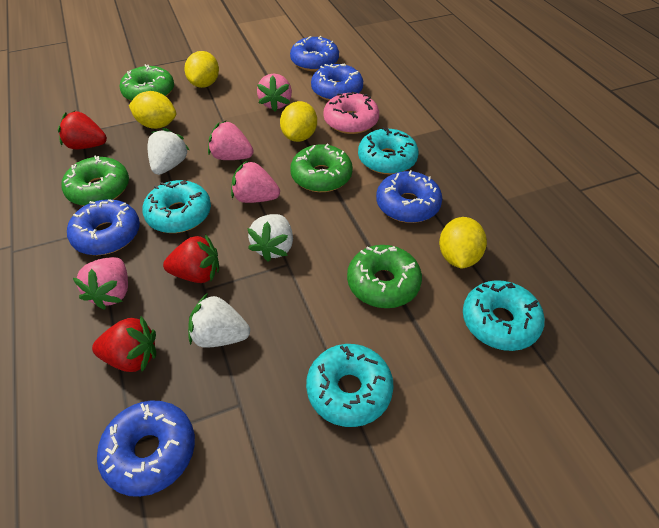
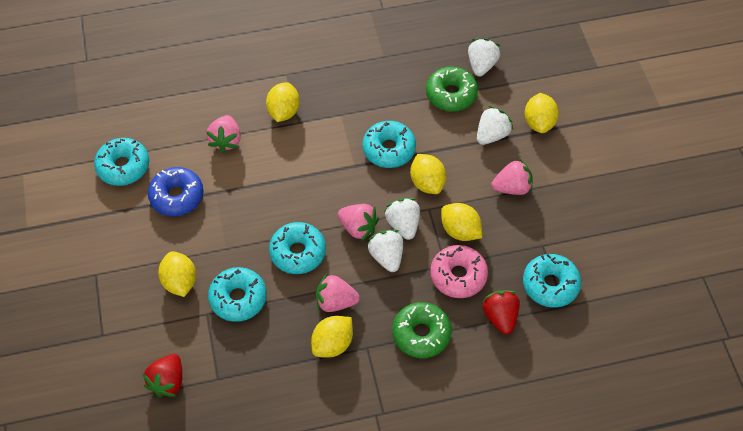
blue donut: 5 -> 1
green donut: 4 -> 2
red strawberry: 3 -> 2
turquoise donut: 4 -> 5
white strawberry: 3 -> 4
yellow lemon: 4 -> 6

